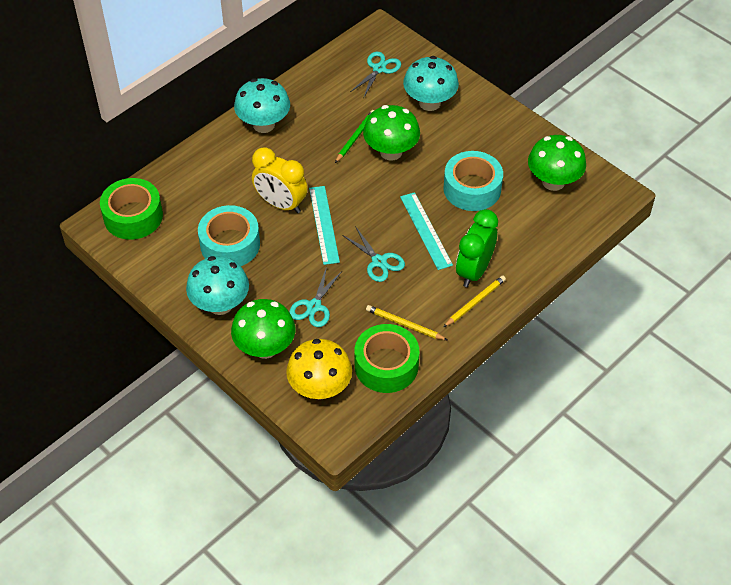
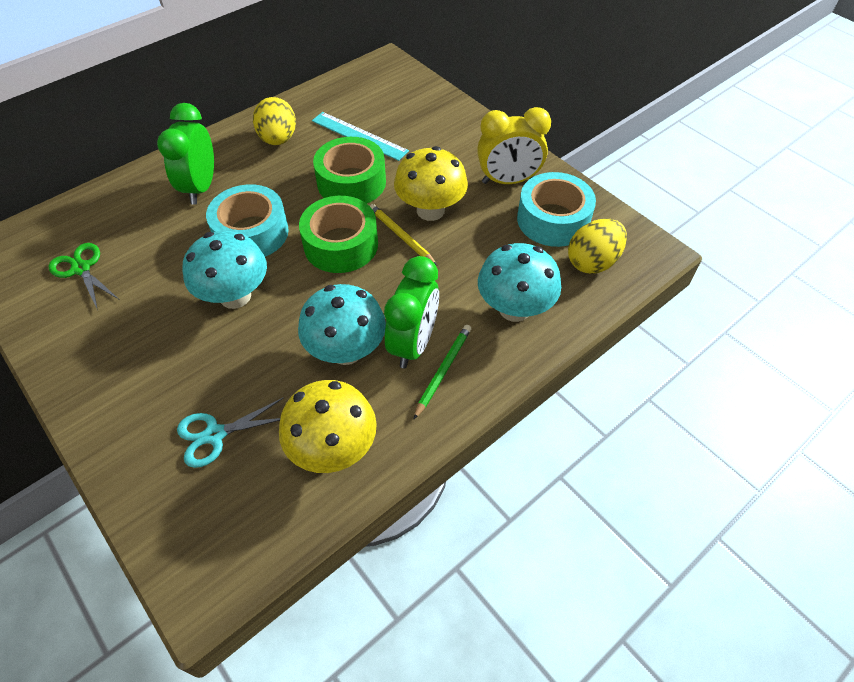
green clock: 1 -> 2
green mushroom: 3 -> 0
green scissors: 0 -> 1
turquoise ruler: 2 -> 1
turquoise scissors: 3 -> 1
yellow egg: 0 -> 2
yellow mushroom: 1 -> 2
yellow pencil: 2 -> 1

